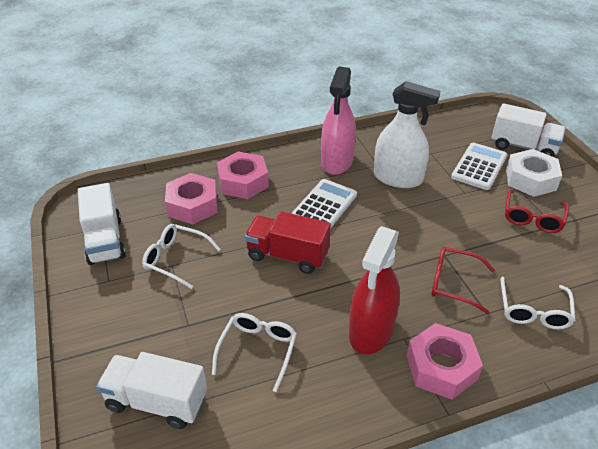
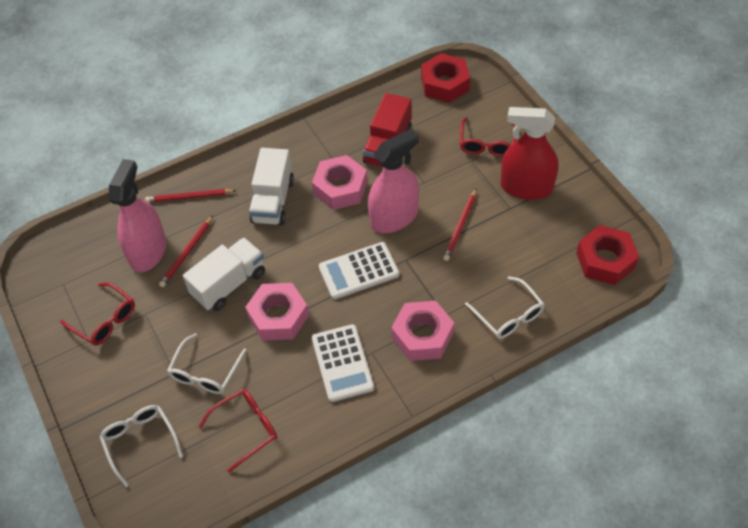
pink spray bottle: 1 -> 2
red glasses: 2 -> 3
red nut: 0 -> 2
red pencil: 0 -> 3
white nut: 1 -> 0
white spray bottle: 1 -> 0
white truck: 3 -> 2

